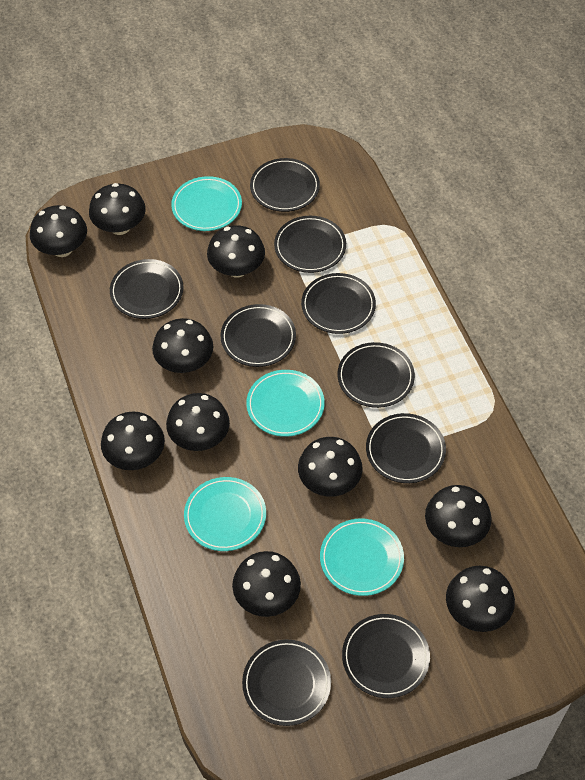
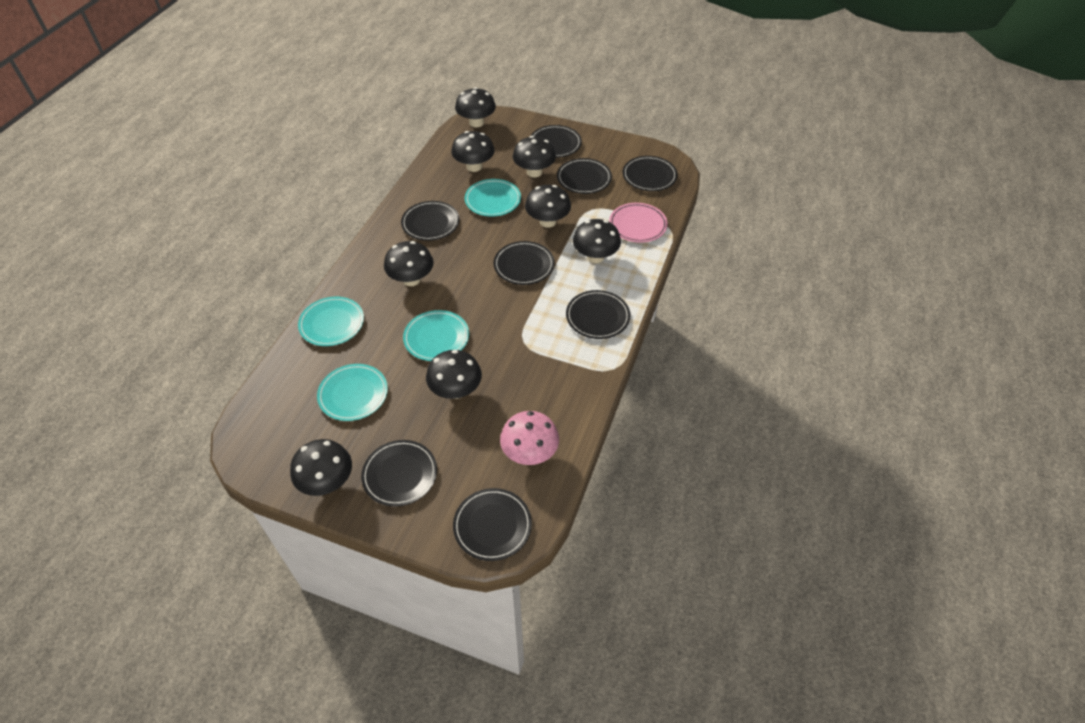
black mushroom: 10 -> 8
black plate: 9 -> 8
pink mushroom: 0 -> 1
pink plate: 0 -> 1

